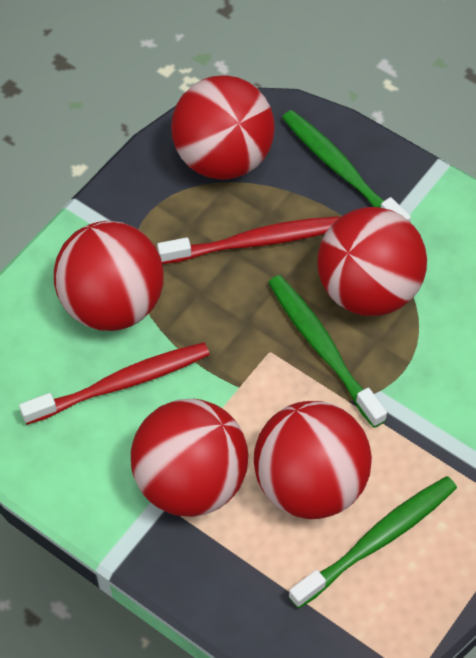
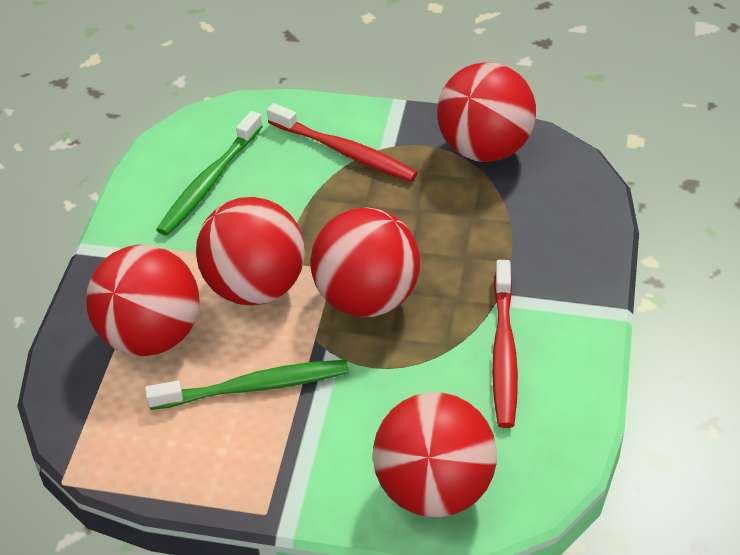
green toothbrush: 3 -> 2

